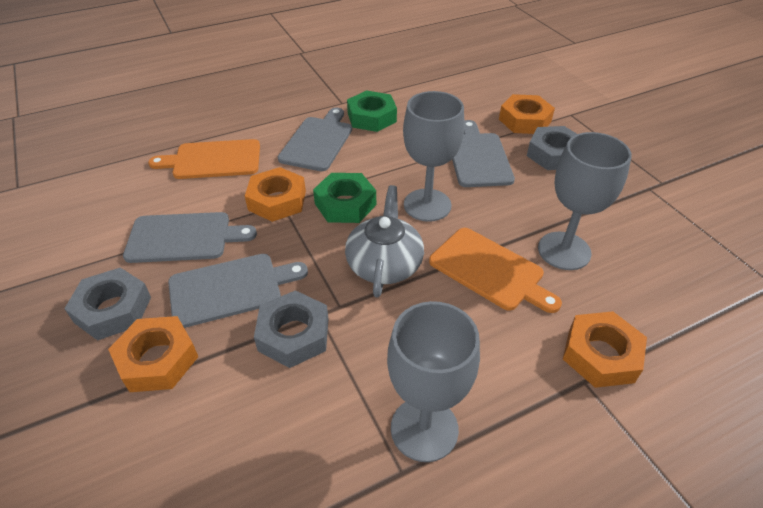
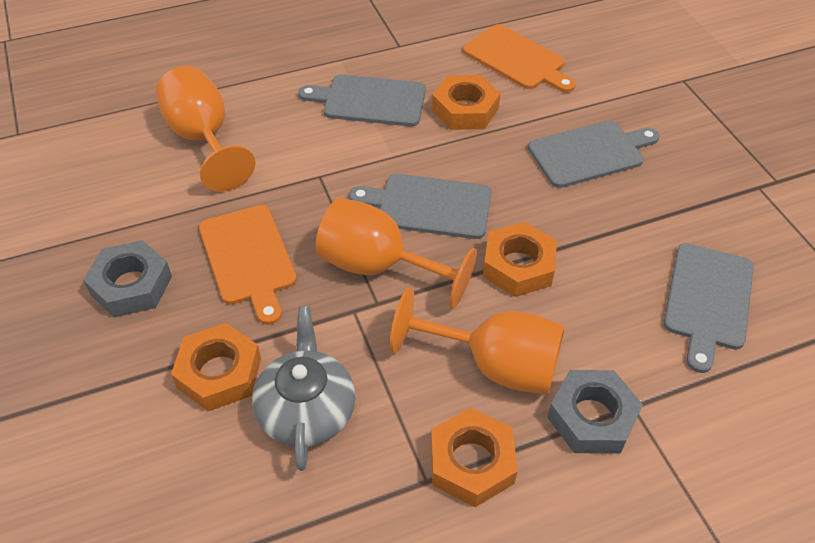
green nut: 2 -> 0
grey goblet: 3 -> 0
grey nut: 3 -> 2
orange goblet: 0 -> 3

